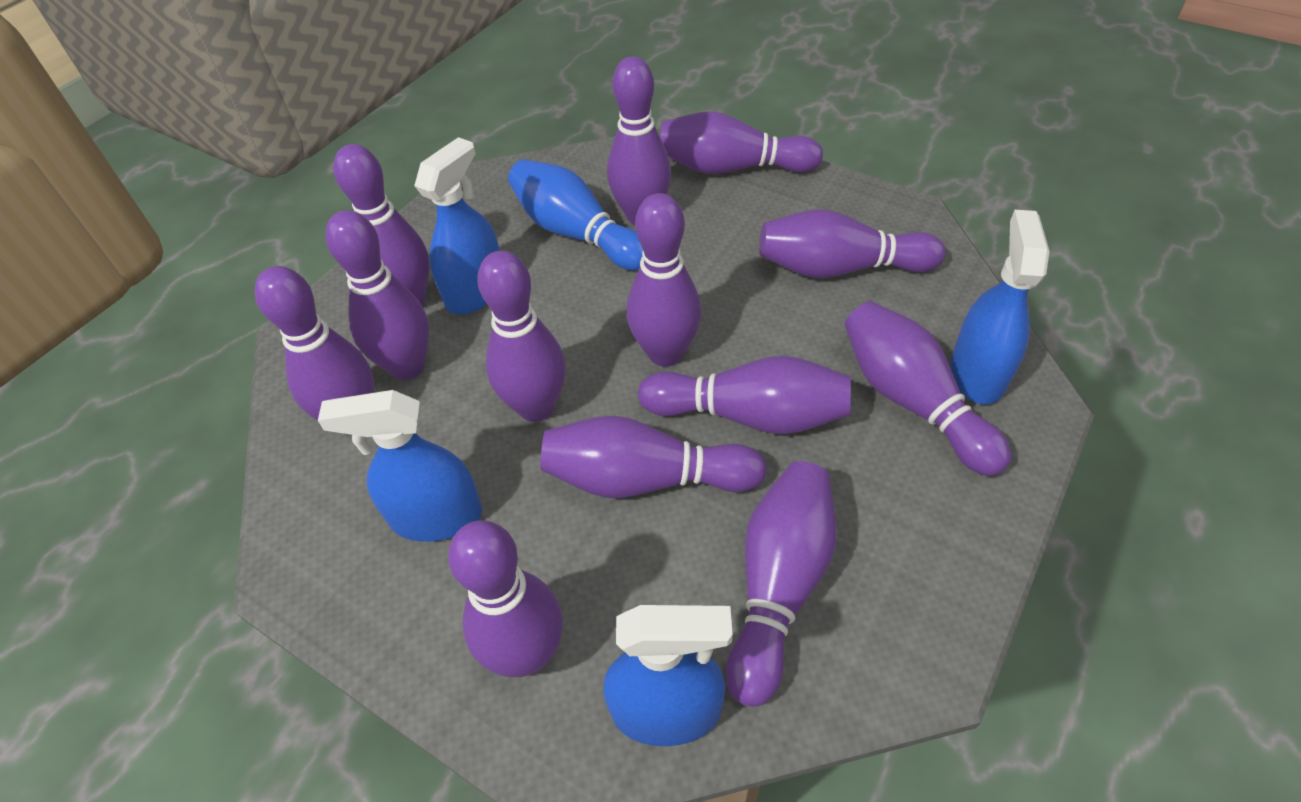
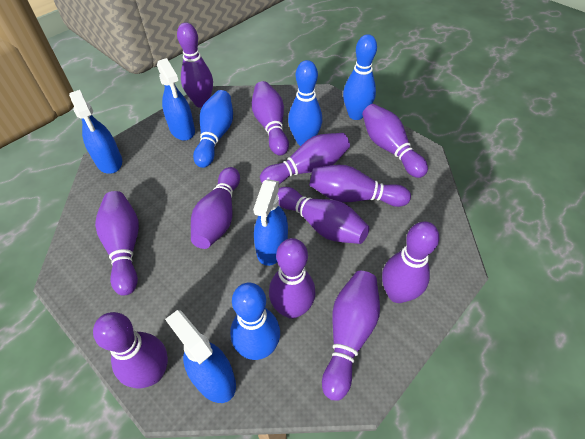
blue bowling pin: 1 -> 4
purple bowling pin: 13 -> 12

